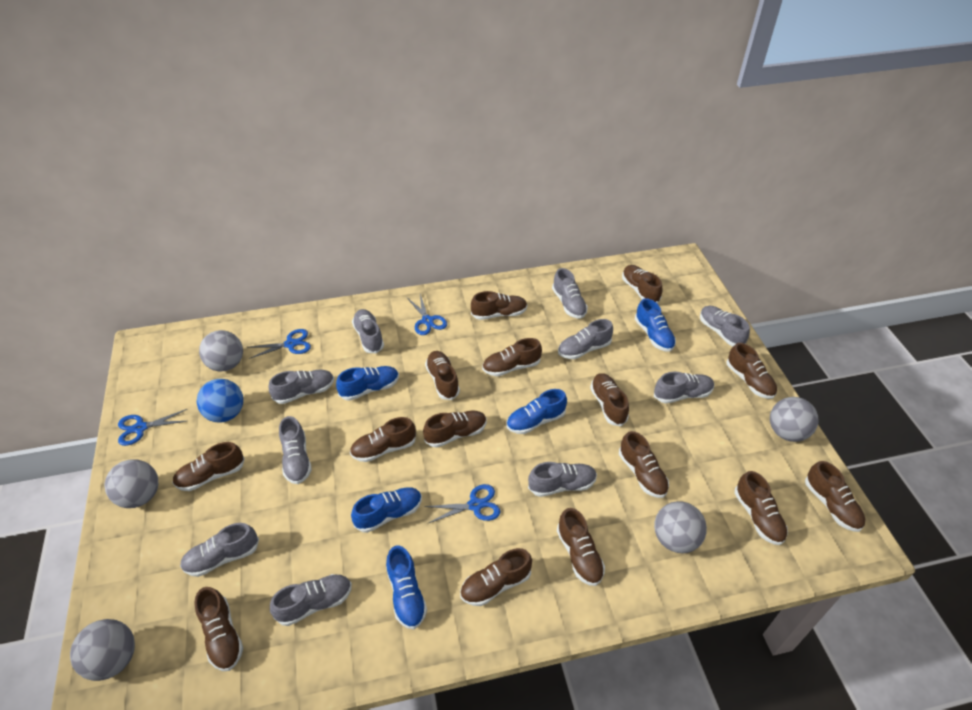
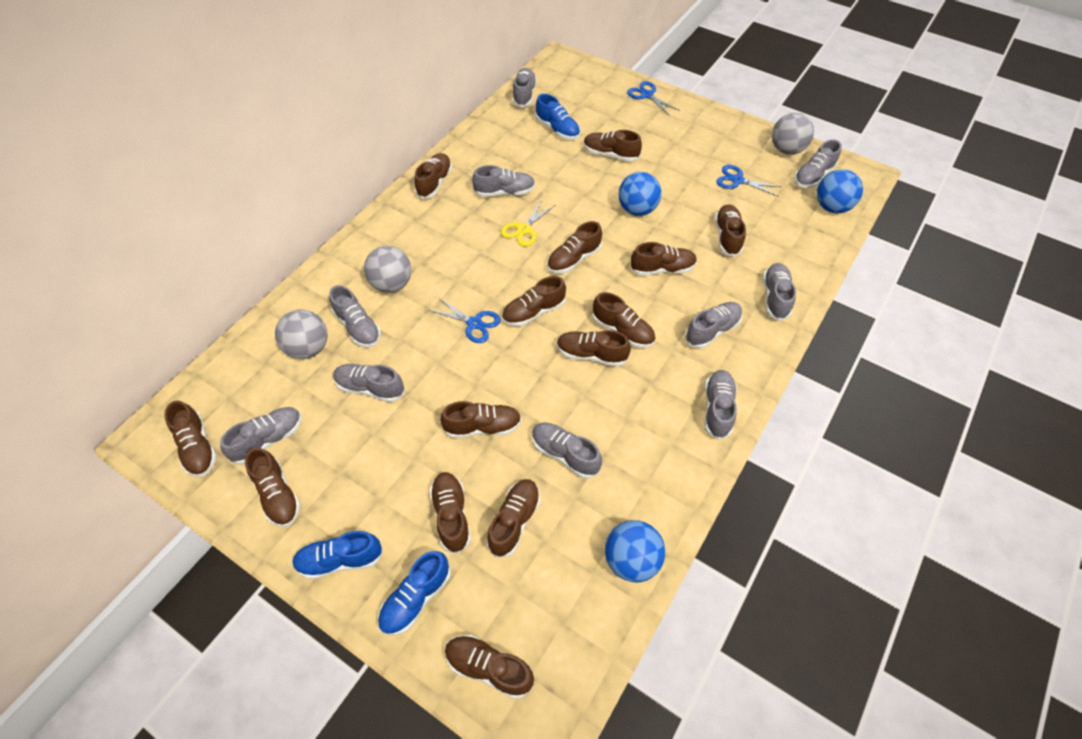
blue ball: 1 -> 3
blue scissors: 4 -> 3
blue shoe: 5 -> 3
brown shoe: 15 -> 14
grey ball: 5 -> 3
yellow scissors: 0 -> 1

